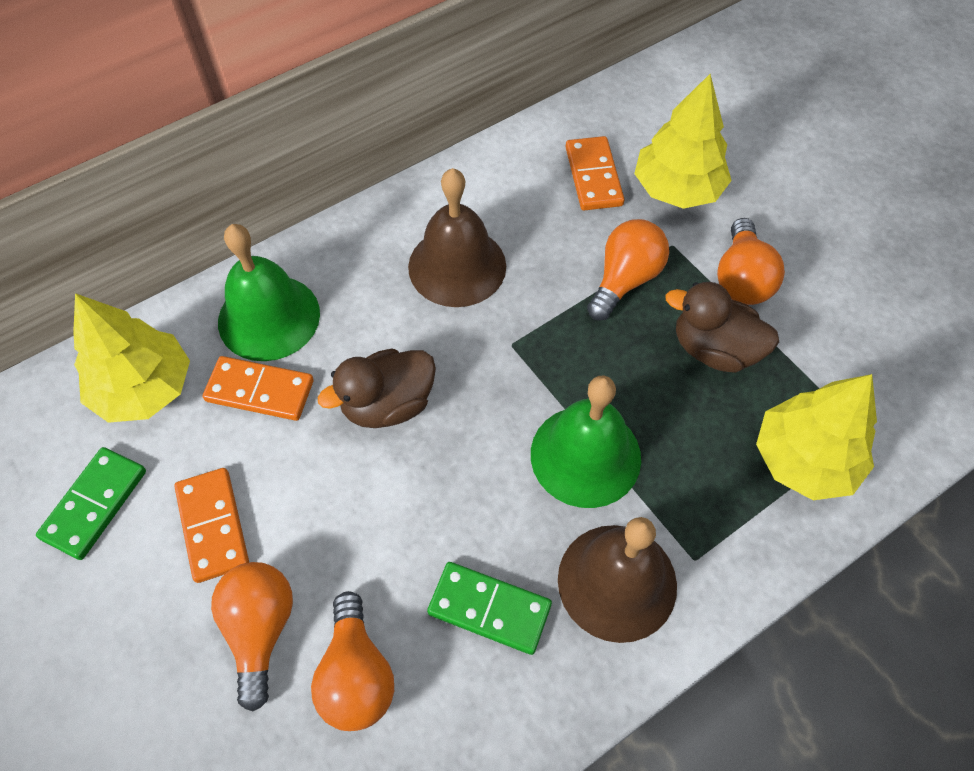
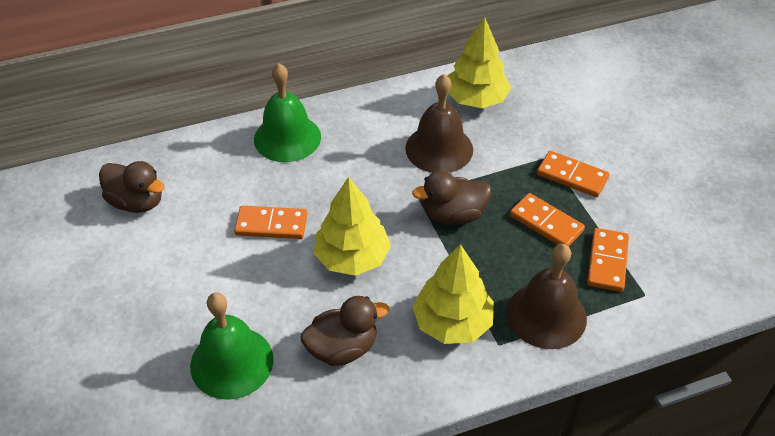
brown duck: 2 -> 3
green domino: 2 -> 0
orange domino: 3 -> 4
orange light bulb: 4 -> 0

